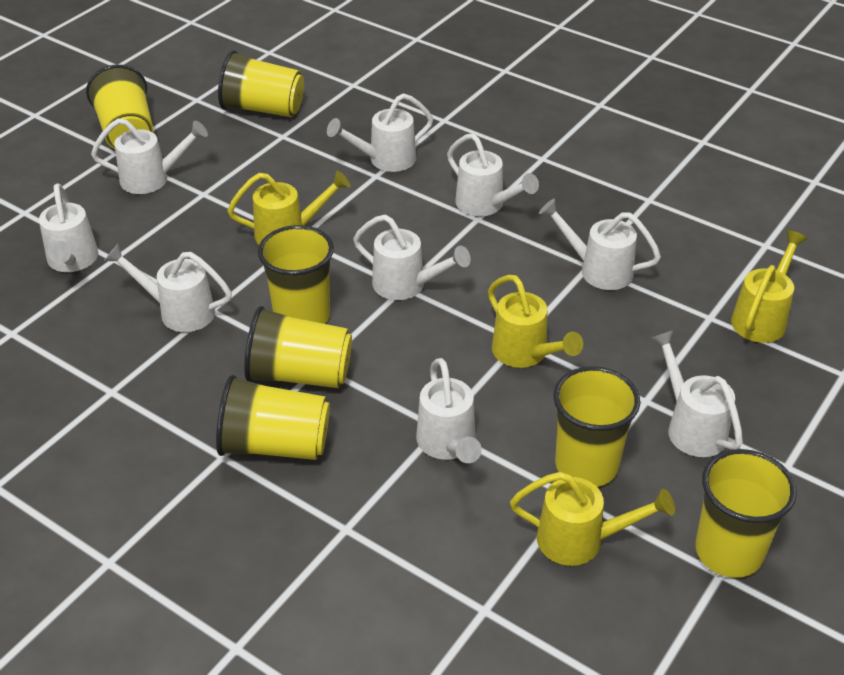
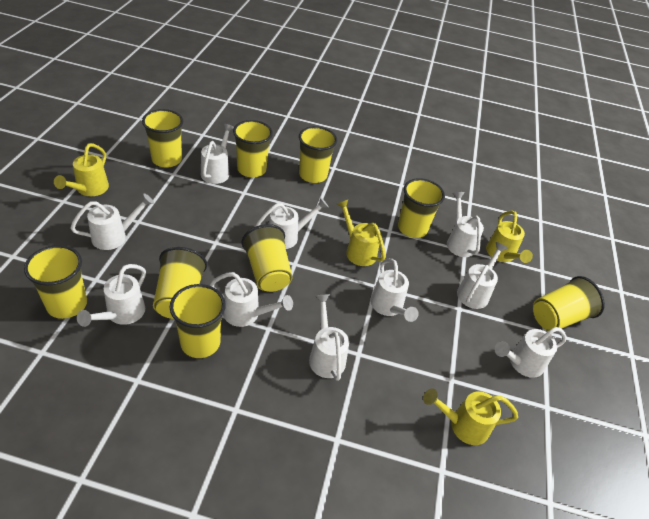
white watering can: 9 -> 10
yellow cup: 7 -> 9

